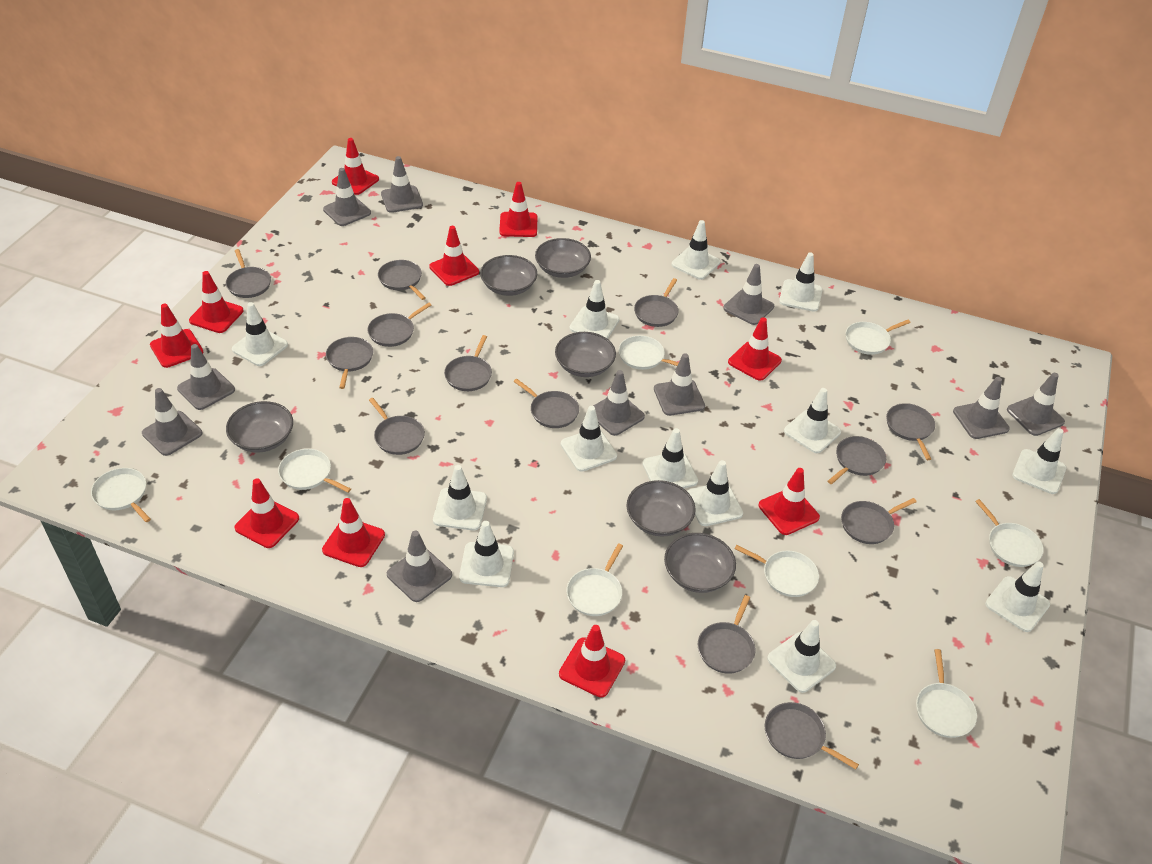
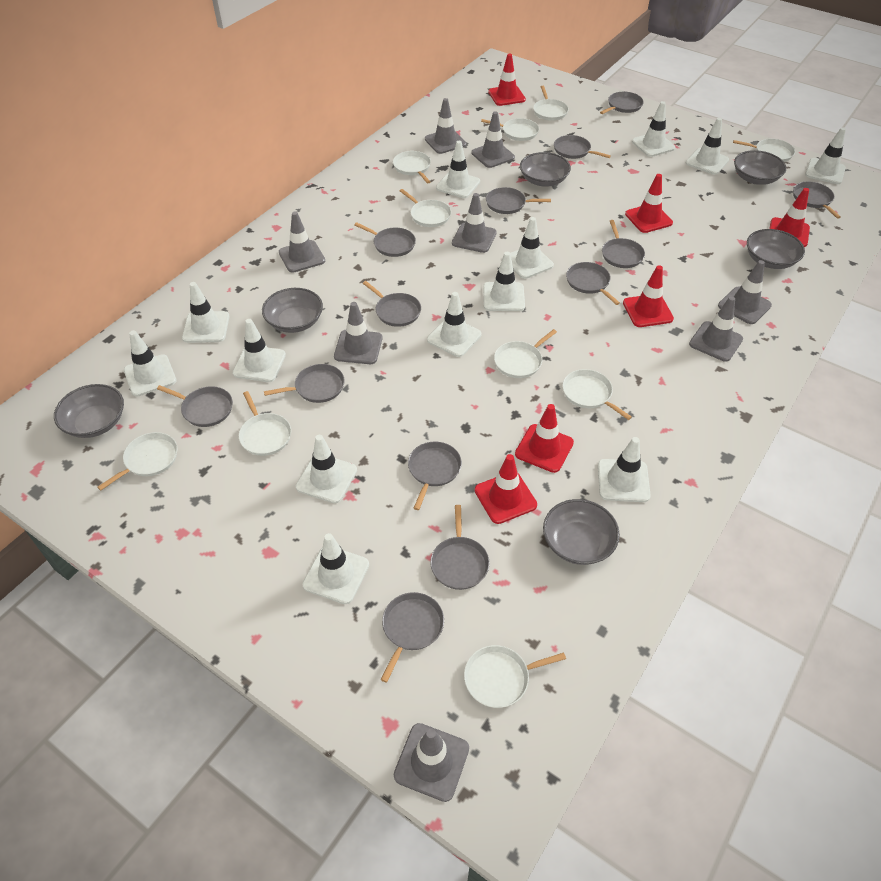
grey traffic cone: 10 -> 8
red traffic cone: 10 -> 6
white pan: 8 -> 10

